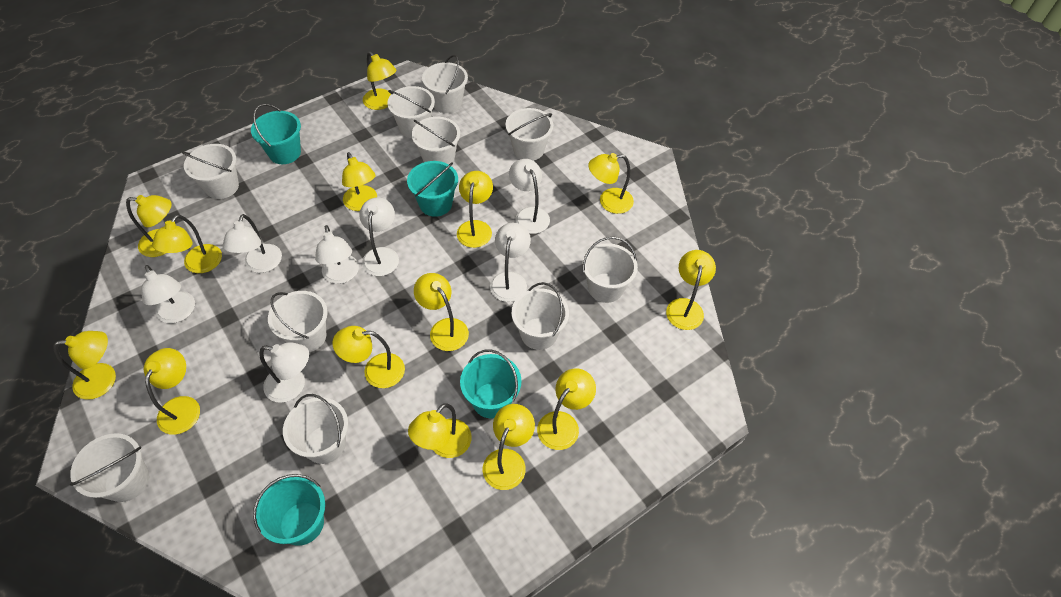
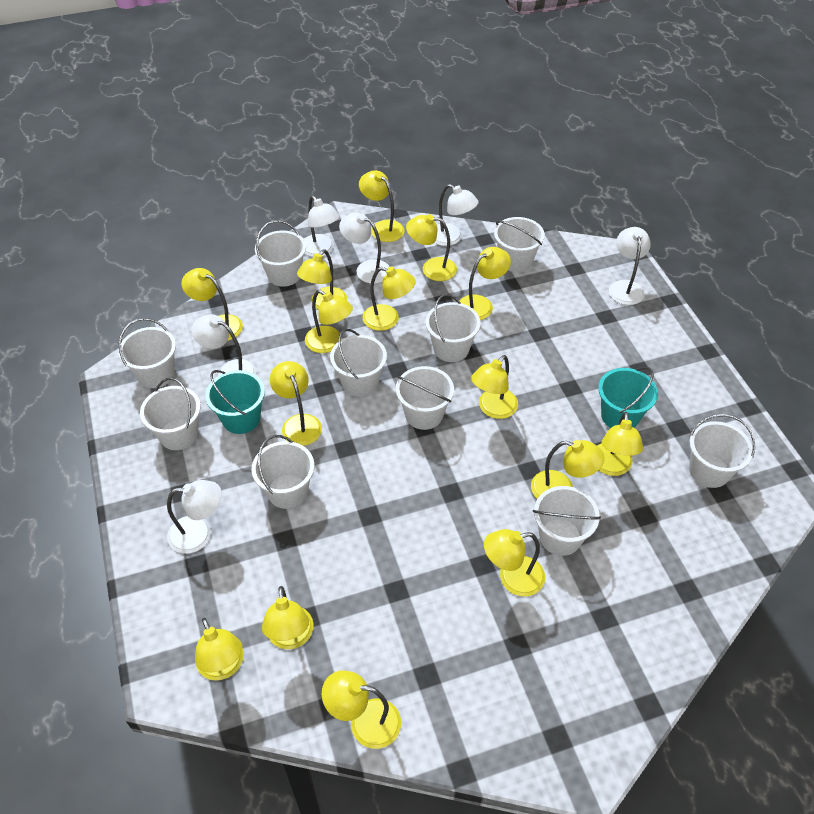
turquoise bucket: 4 -> 2
white lamp: 7 -> 6
yellow lamp: 14 -> 15

